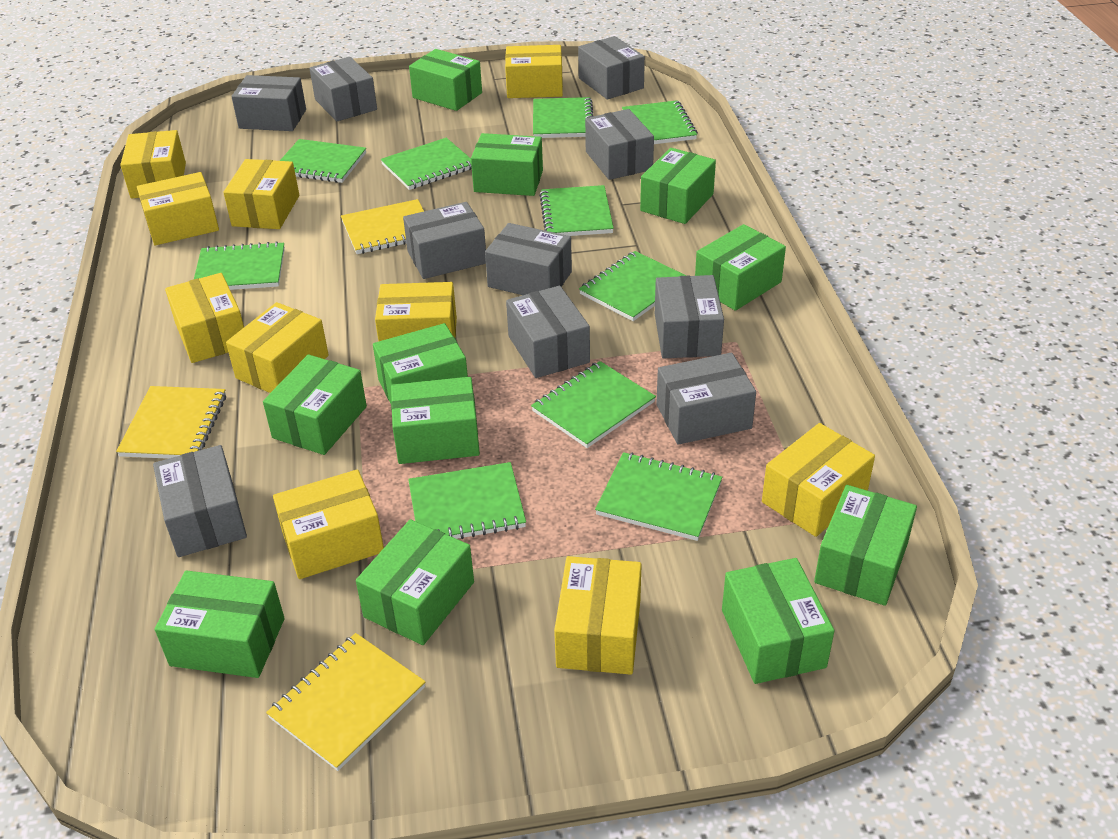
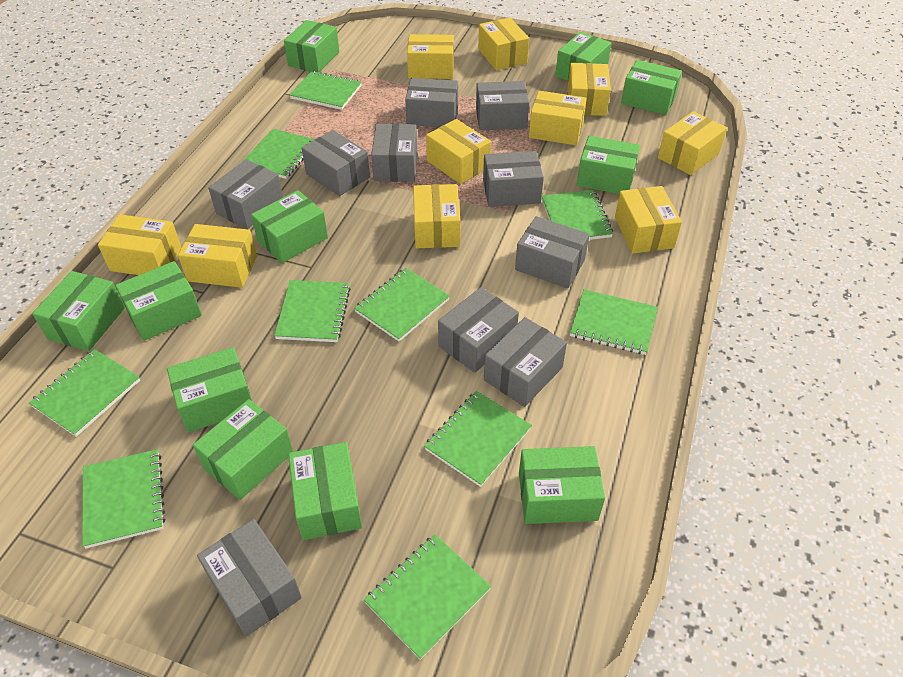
yellow notebook: 3 -> 0

